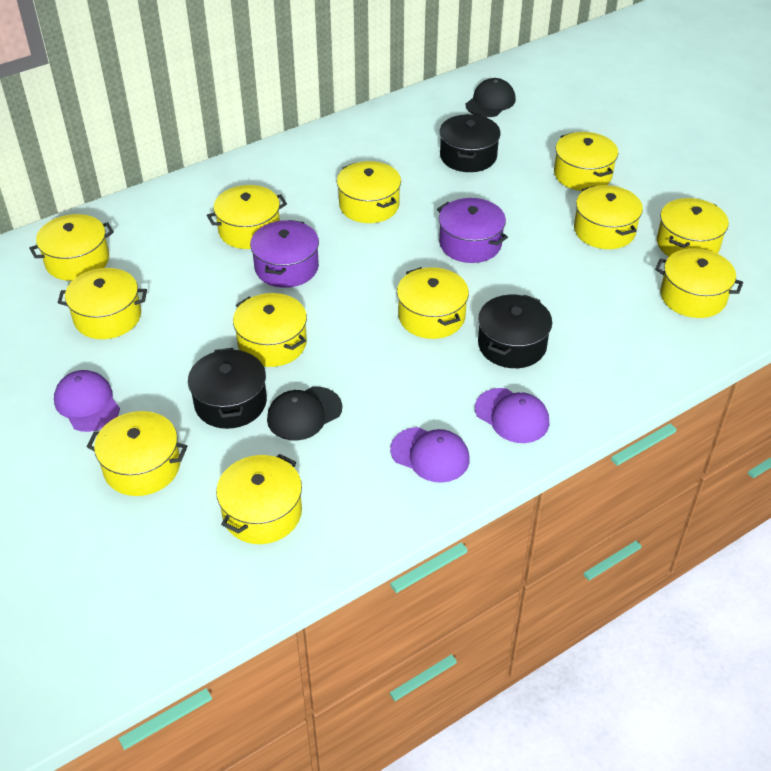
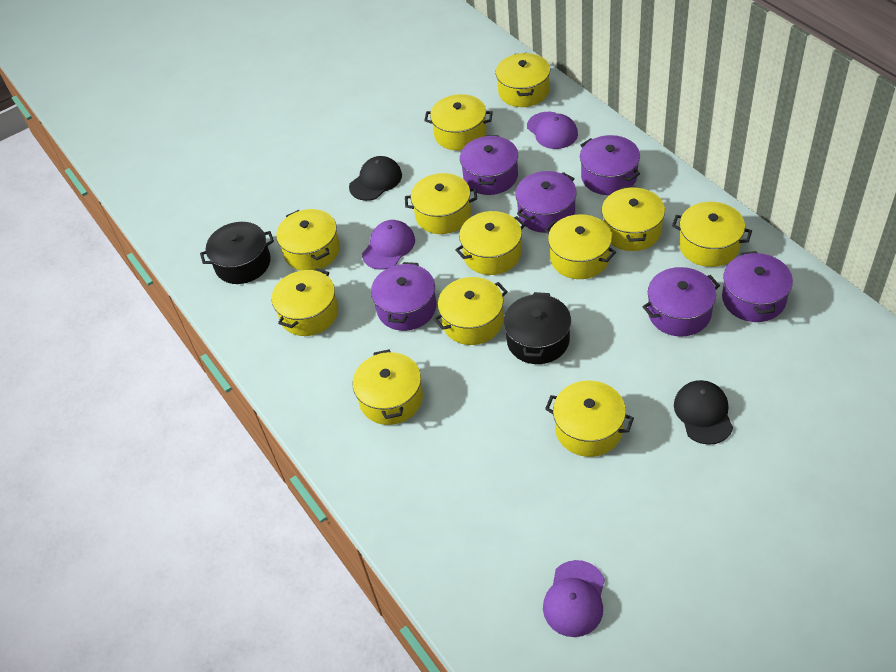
black pot: 3 -> 2
purple pot: 2 -> 6

